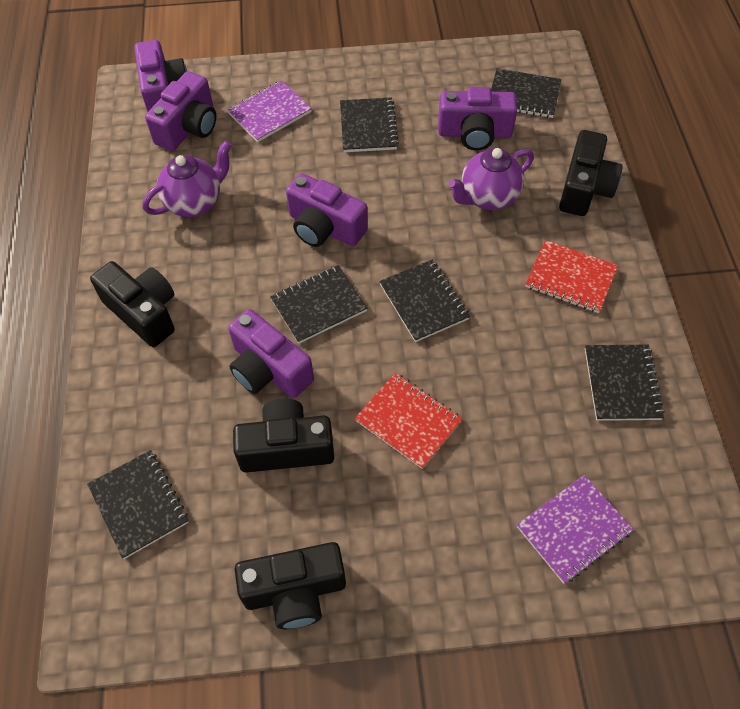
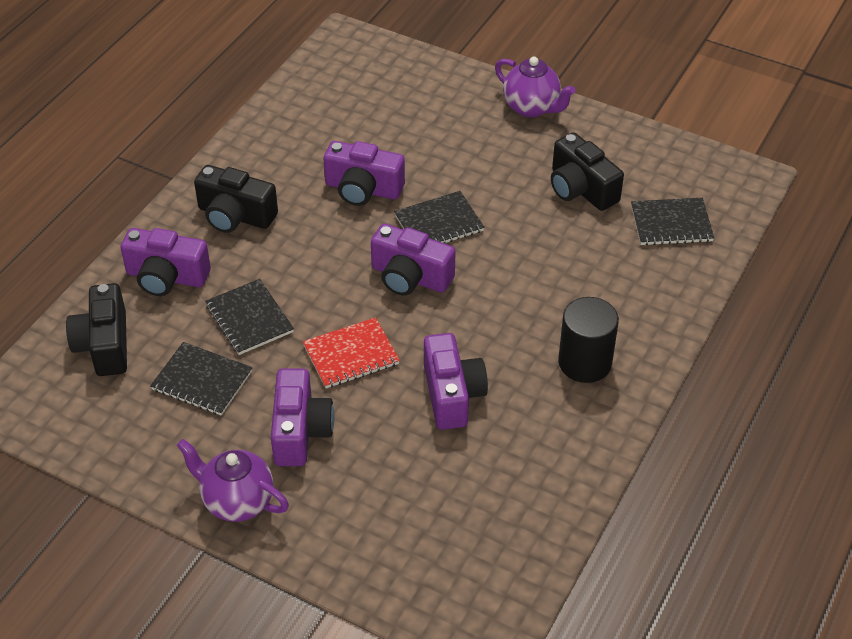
black camera: 4 -> 3
black cylinder: 0 -> 1
black notebook: 6 -> 4
purple notebook: 2 -> 0
red notebook: 2 -> 1

